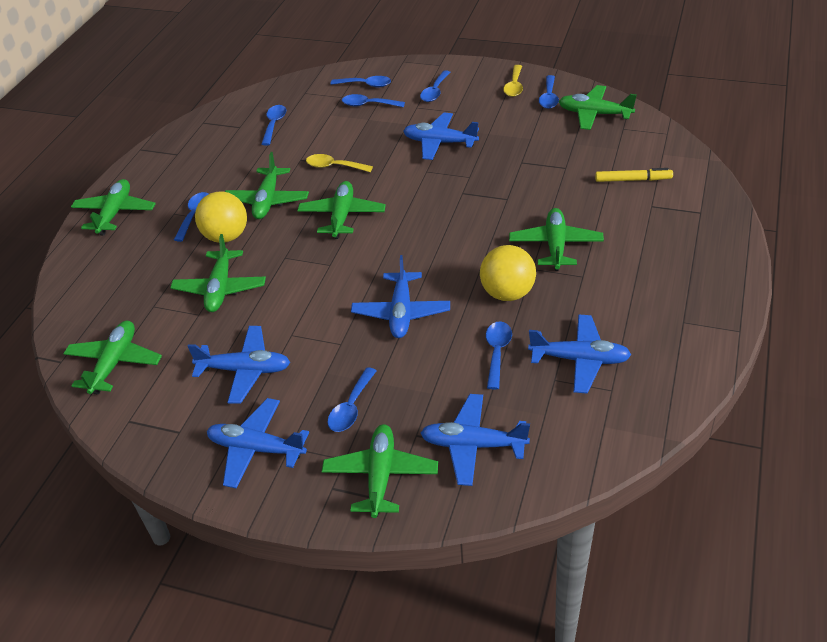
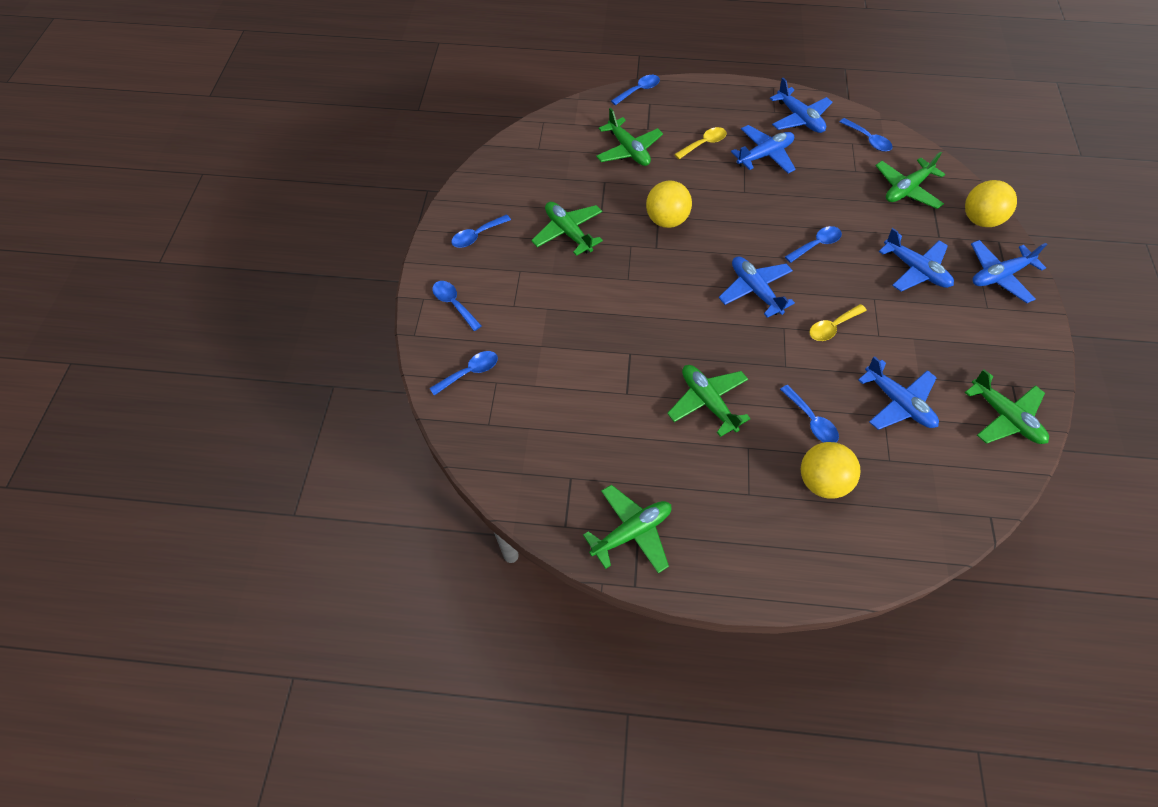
blue spoon: 8 -> 7
green plane: 8 -> 6
yellow ball: 2 -> 3
yellow marker: 1 -> 0

